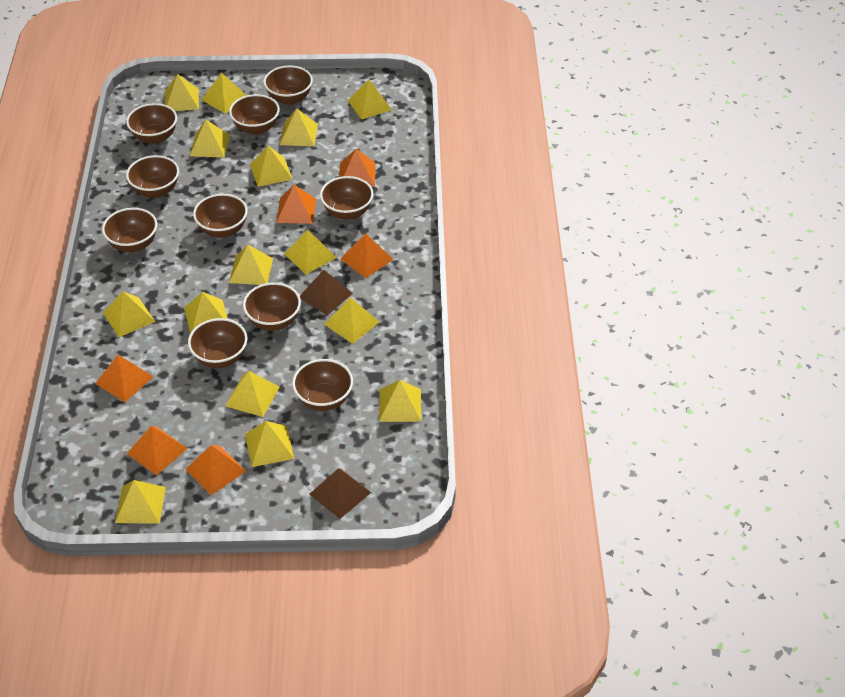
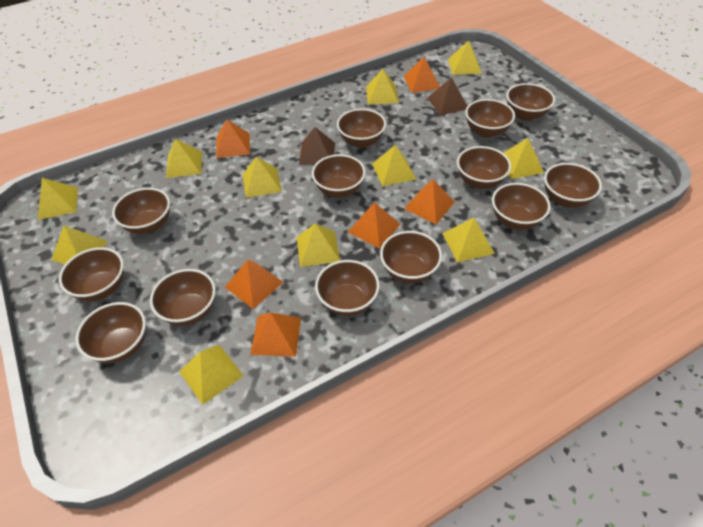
brown bowl: 10 -> 13
yellow pyramid: 15 -> 11

